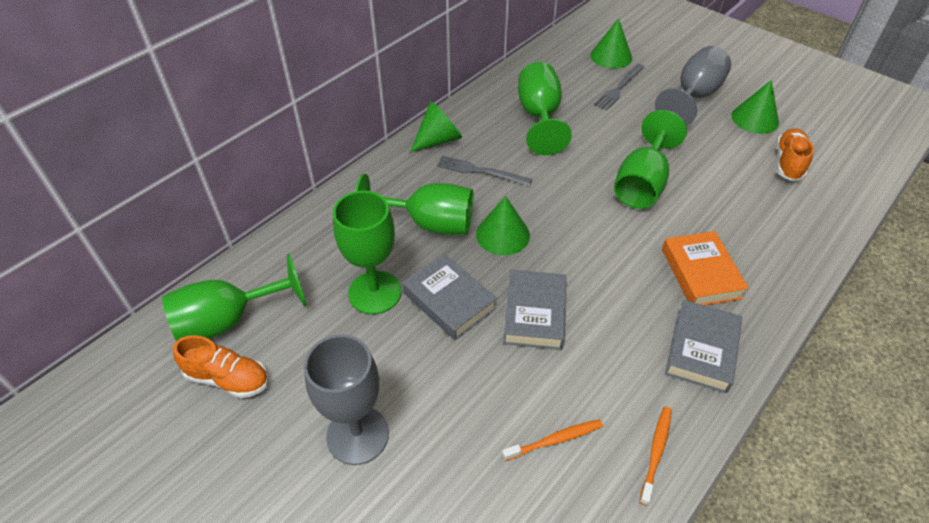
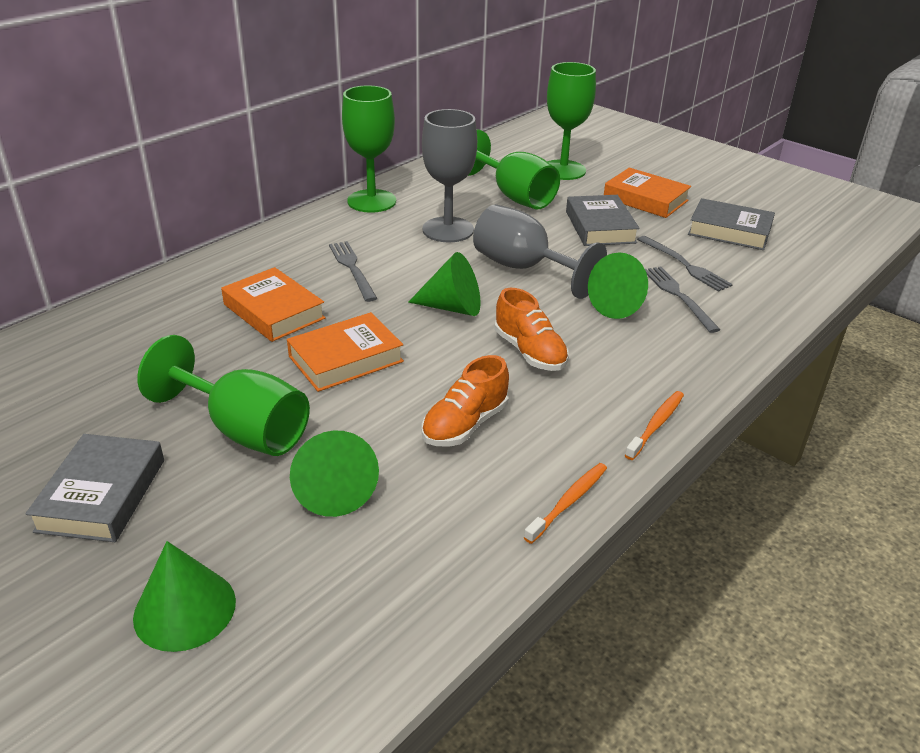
green goblet: 5 -> 4
grey fork: 2 -> 3
orange book: 1 -> 3

